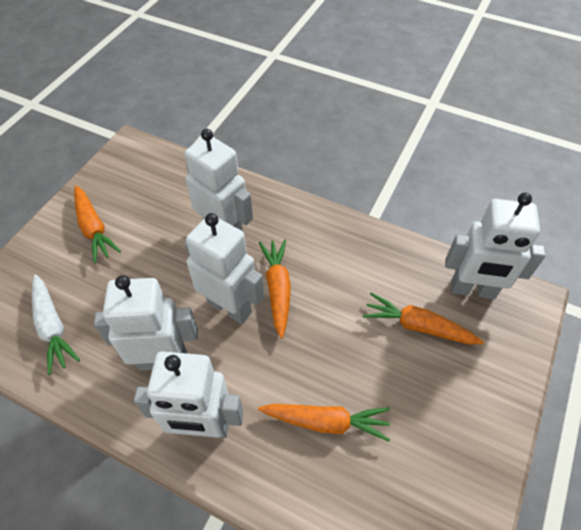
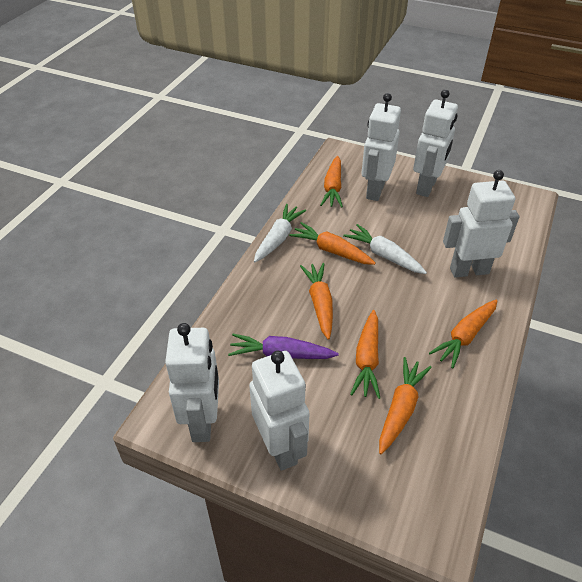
orange carrot: 4 -> 6
purple carrot: 0 -> 1
white carrot: 1 -> 2

